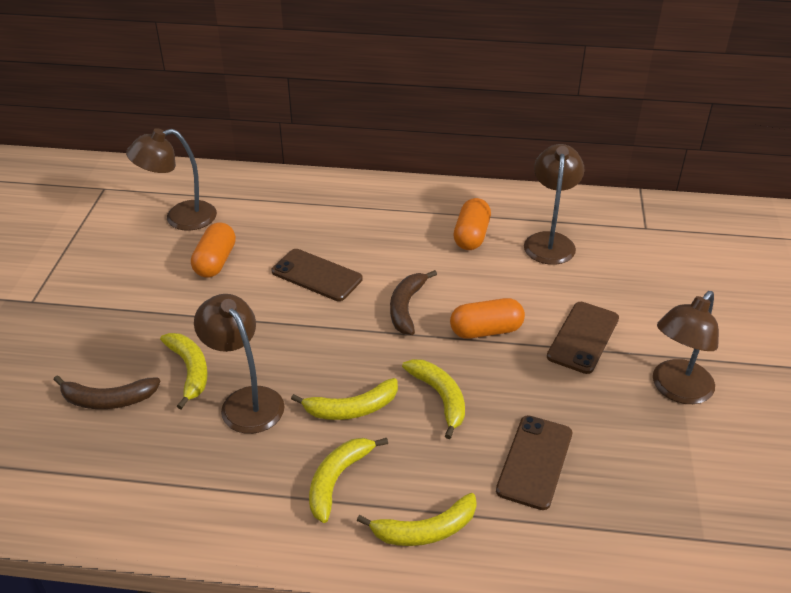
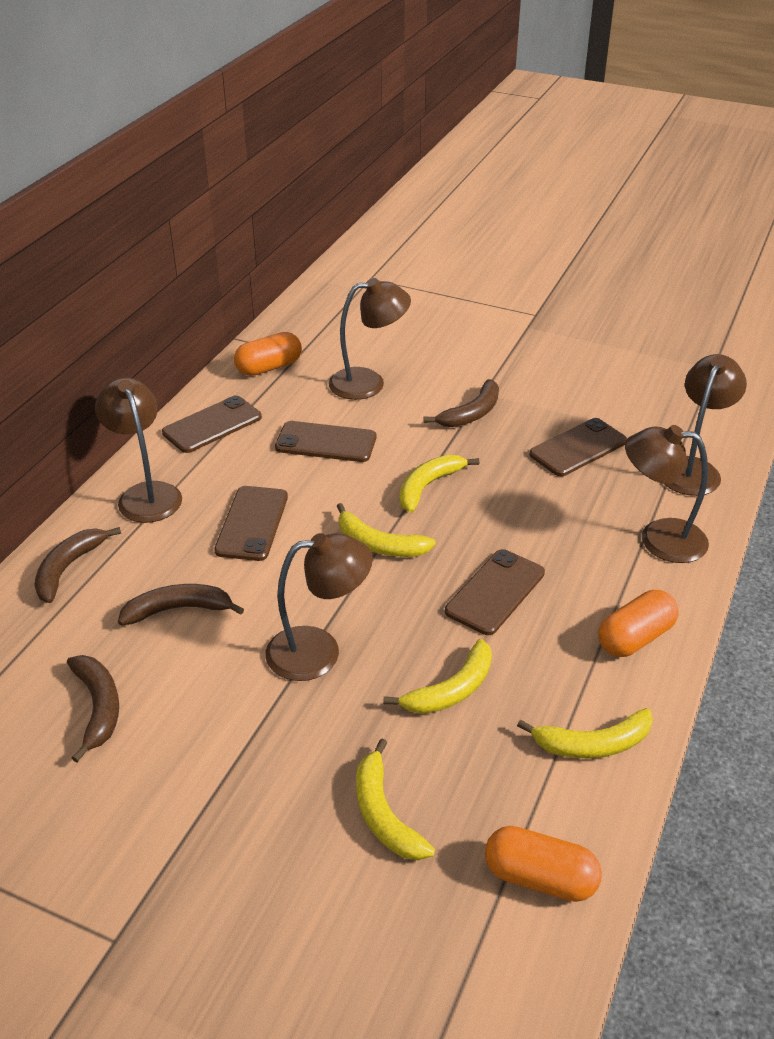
brown banana: 2 -> 4
brown lamp: 4 -> 5
brown phone: 3 -> 5

